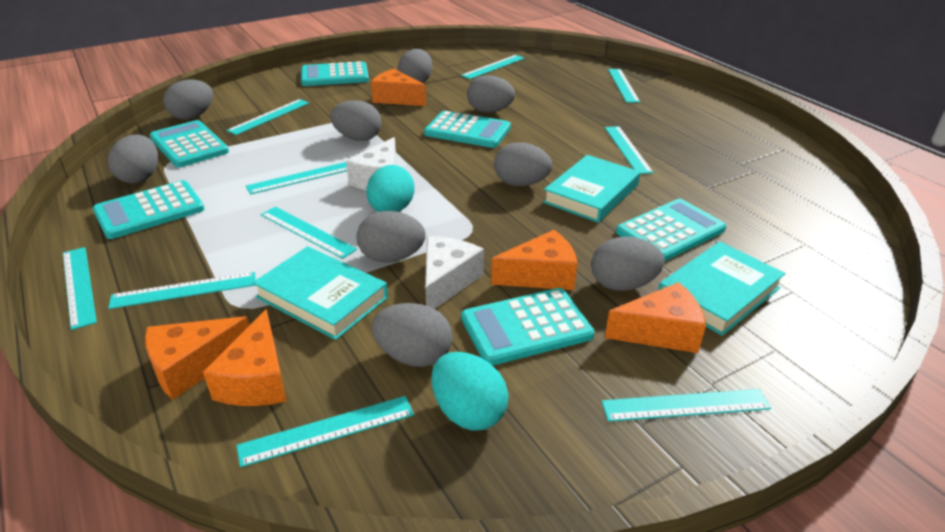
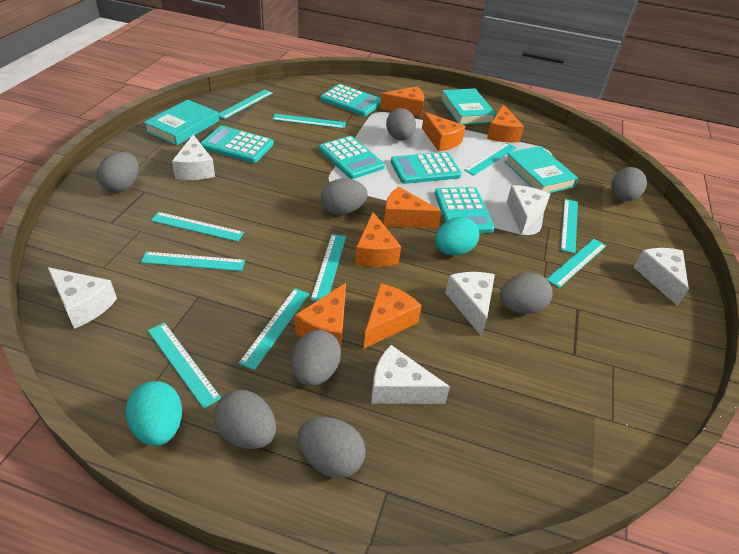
grey egg: 9 -> 8
orange cheese: 5 -> 7
turquoise calculator: 6 -> 5
white cheese: 2 -> 6

